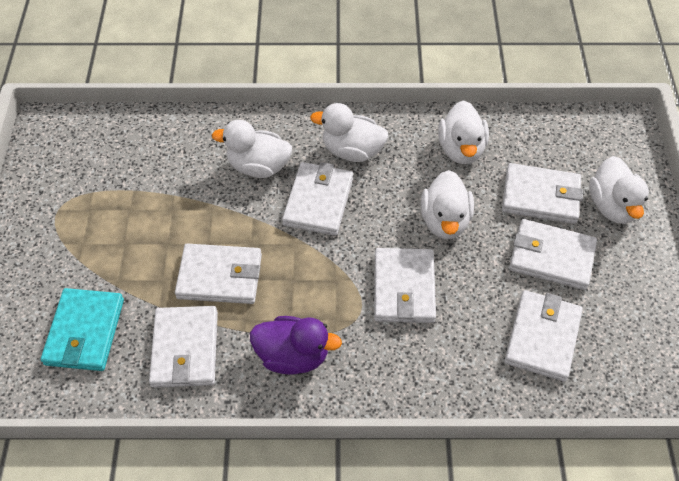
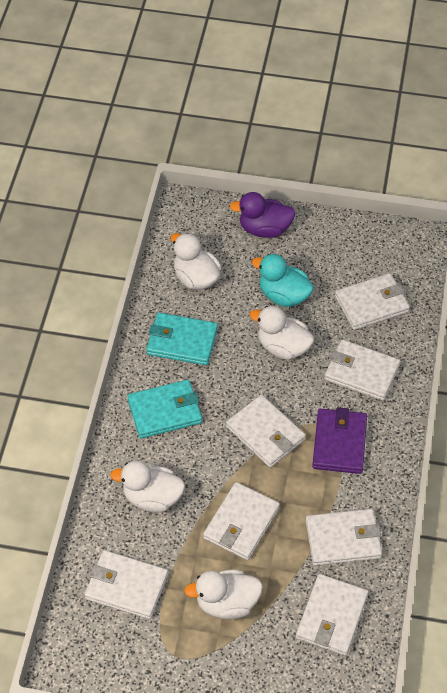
purple wallet: 0 -> 1
turquoise duck: 0 -> 1
turquoise wallet: 1 -> 2
white duck: 5 -> 4

